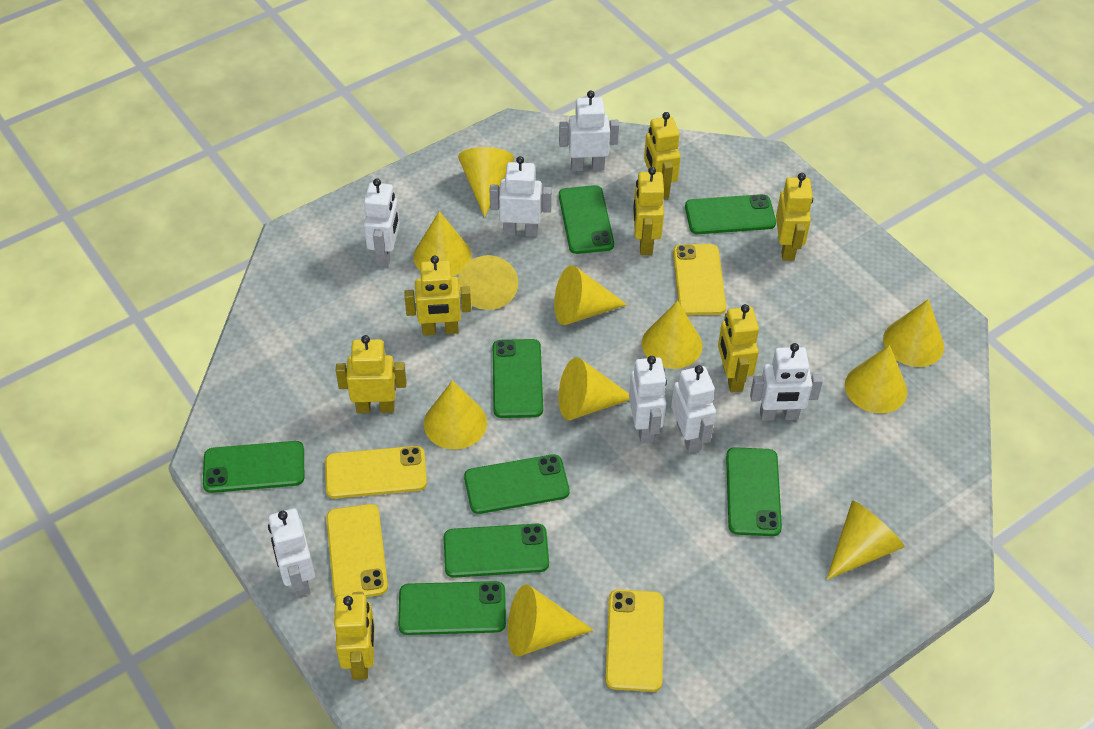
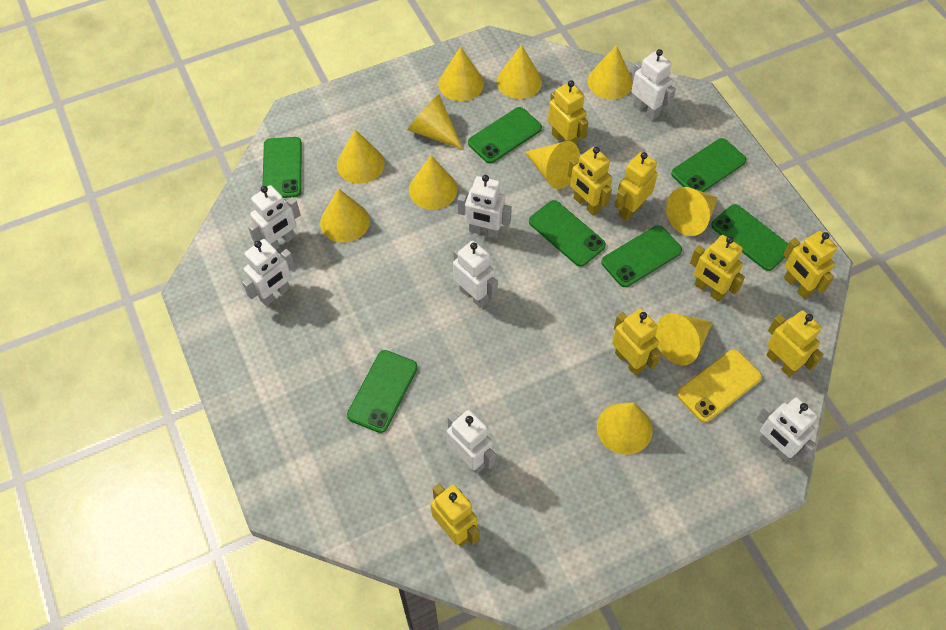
green phone: 8 -> 7
yellow phone: 4 -> 1
yellow robot: 7 -> 8

